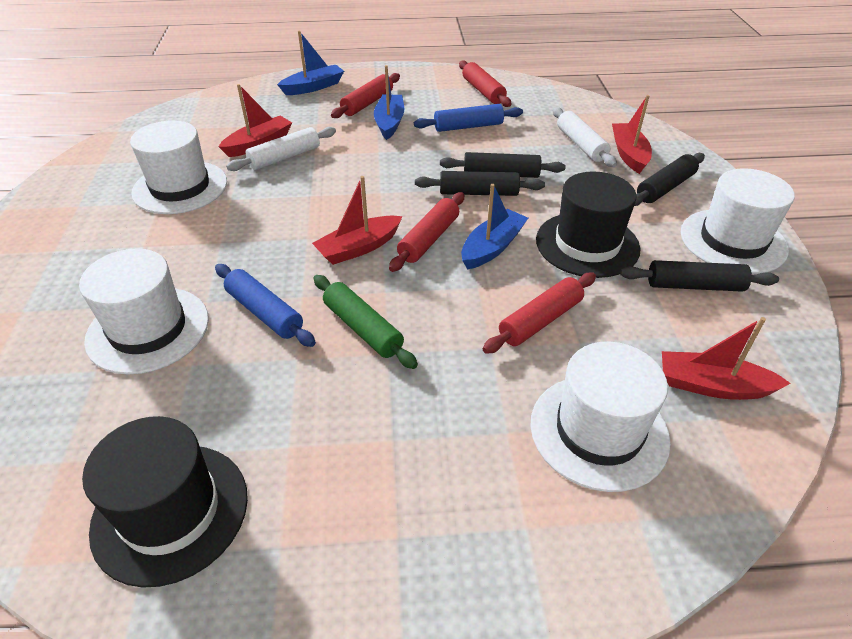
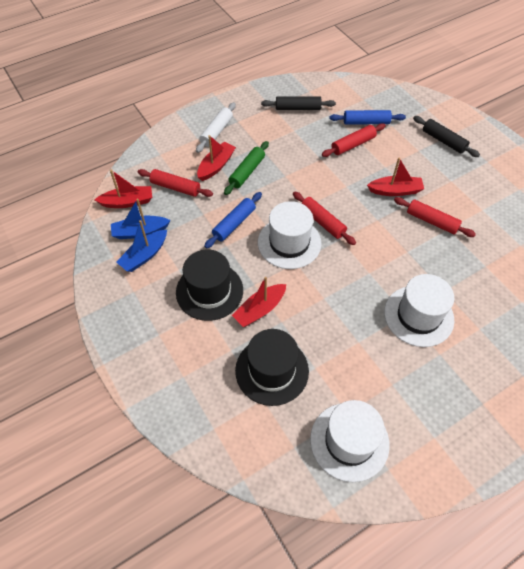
black rolling pin: 4 -> 2
blue boat: 3 -> 2
white hat: 4 -> 3
white rolling pin: 2 -> 1

